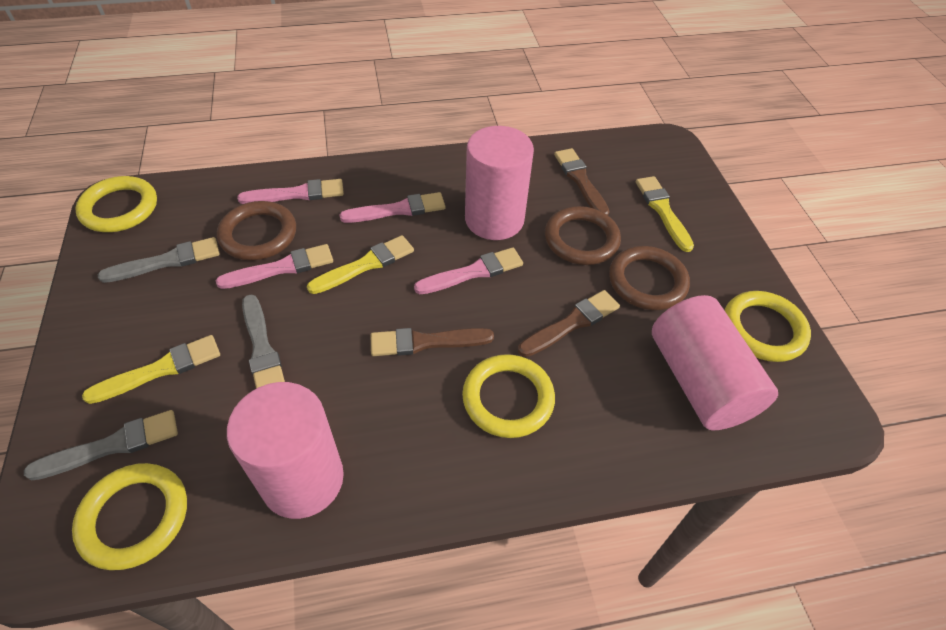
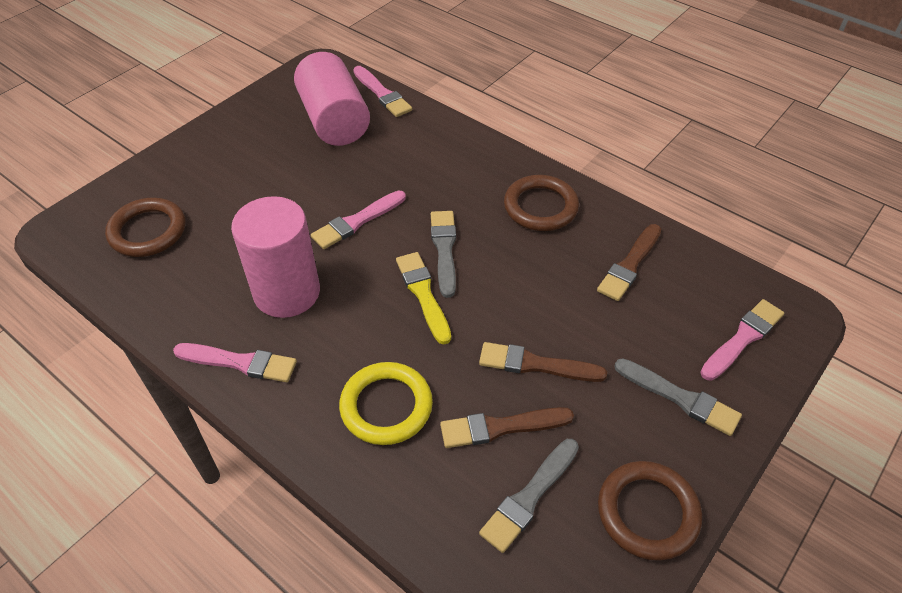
pink cylinder: 3 -> 2
yellow brush: 3 -> 1
yellow ring: 4 -> 1

